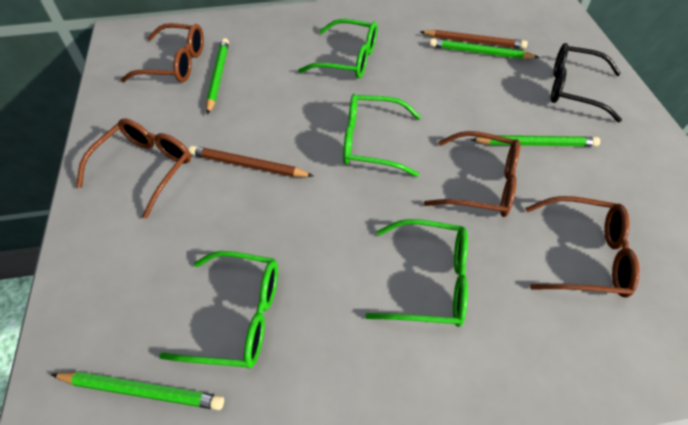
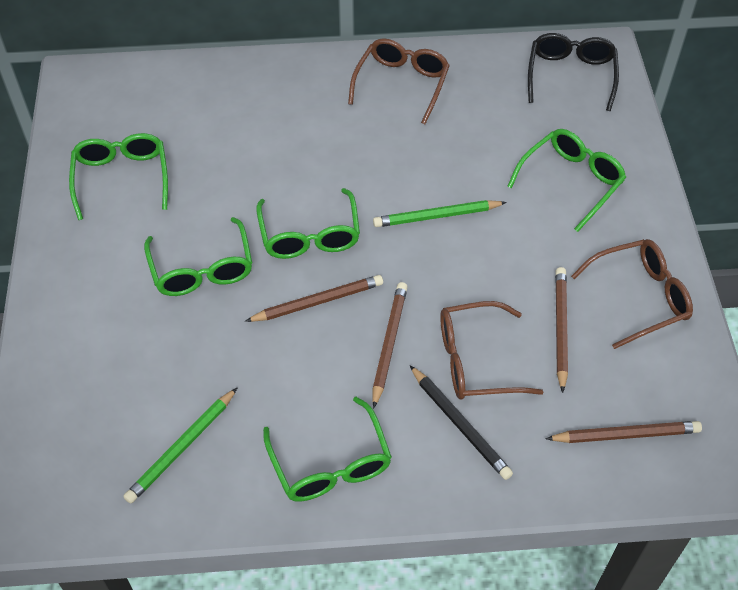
black pencil: 0 -> 1
brown glasses: 4 -> 3
brown pencil: 2 -> 4
green glasses: 4 -> 5
green pencil: 4 -> 2

